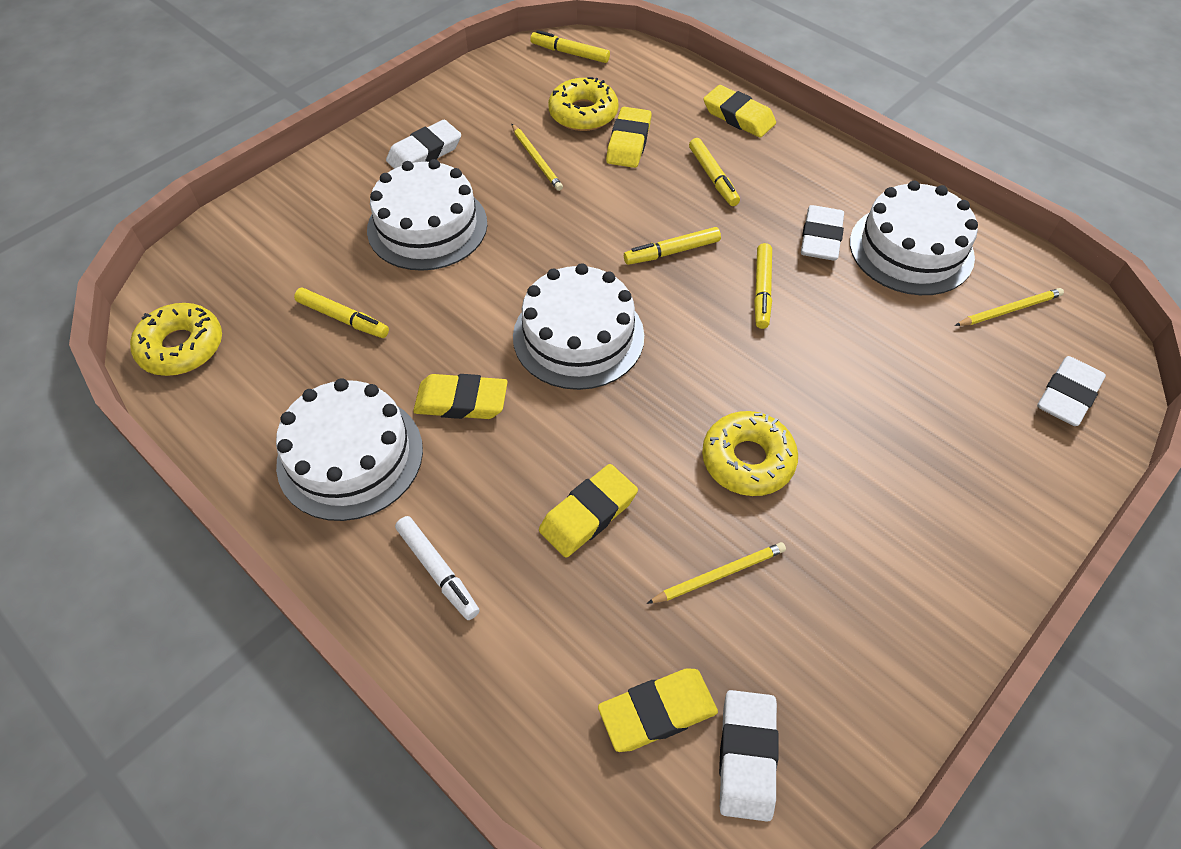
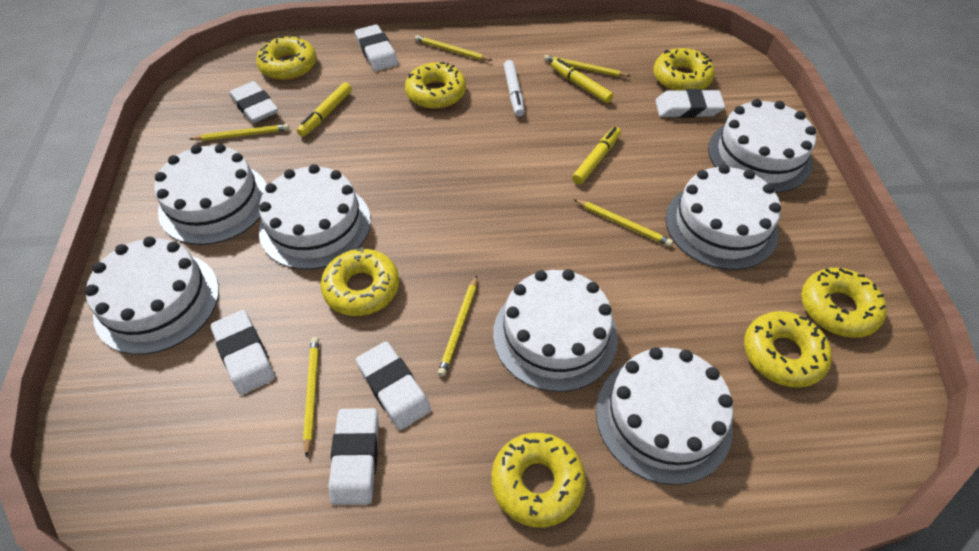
white cake: 4 -> 7
white eraser: 4 -> 6
yellow donut: 3 -> 7
yellow eraser: 5 -> 0
yellow marker: 5 -> 3
yellow pencil: 3 -> 6

